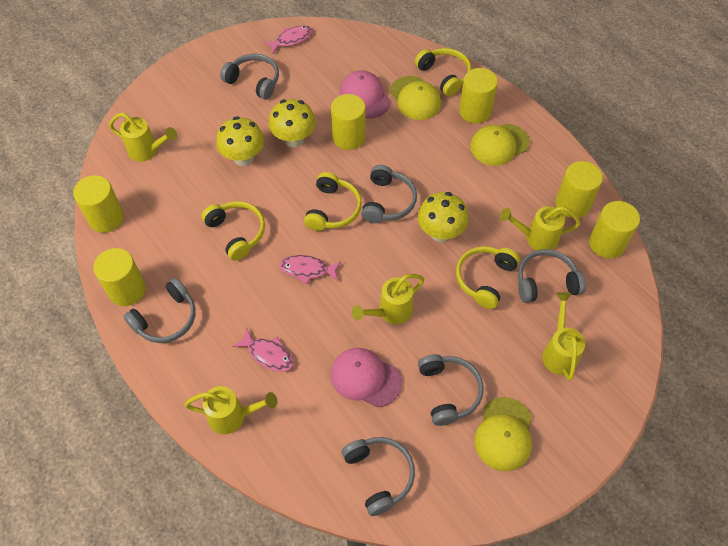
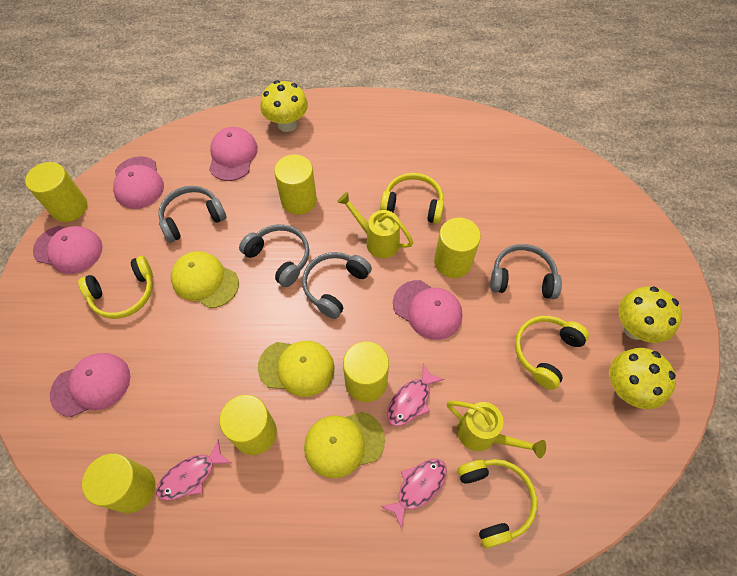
grey headphones: 6 -> 4
pink cap: 2 -> 5
yellow watering can: 5 -> 2

